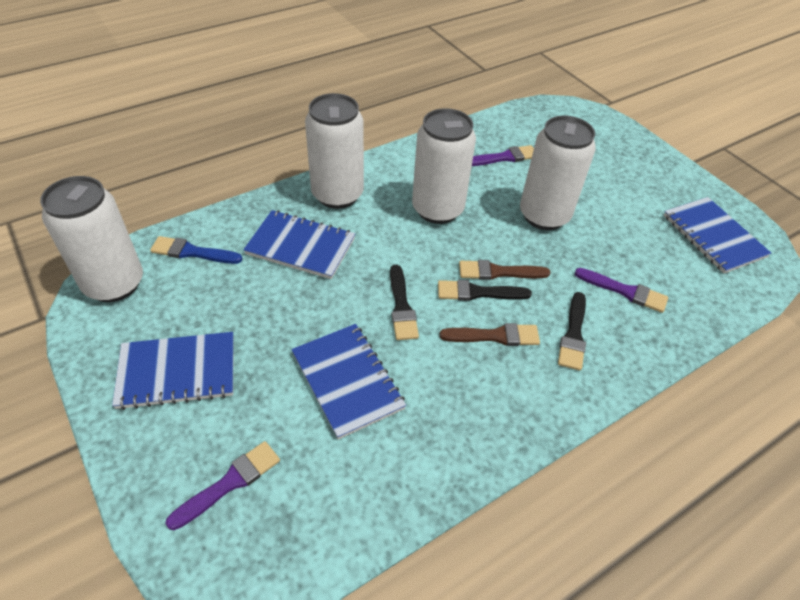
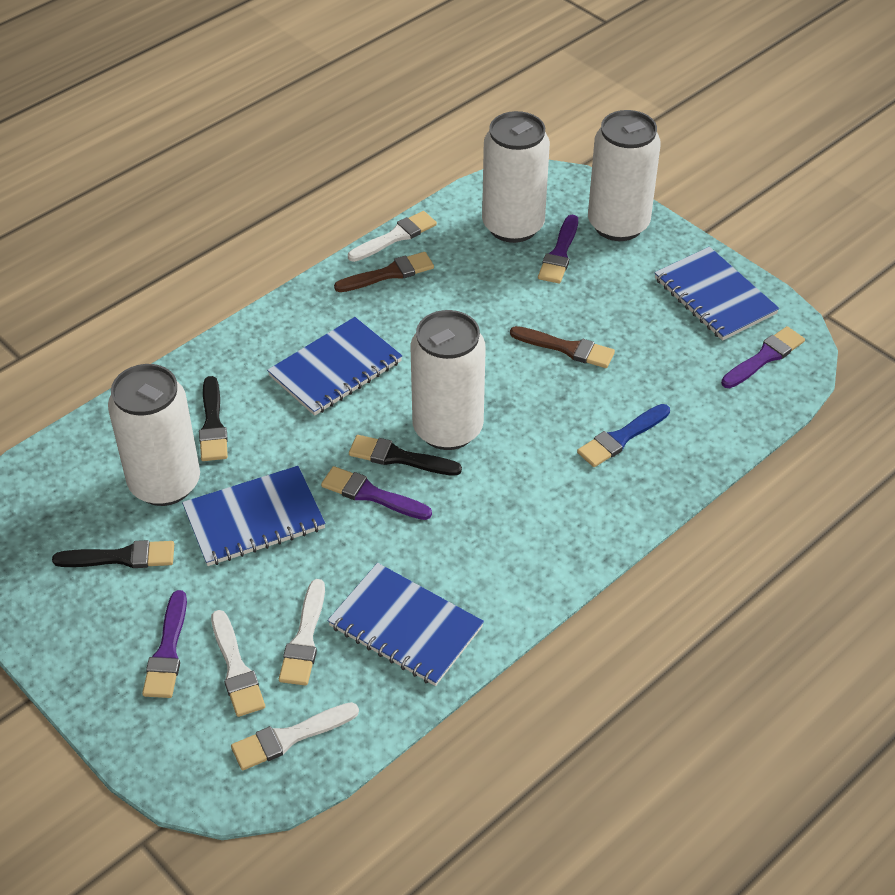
purple brush: 3 -> 4
white brush: 0 -> 4

